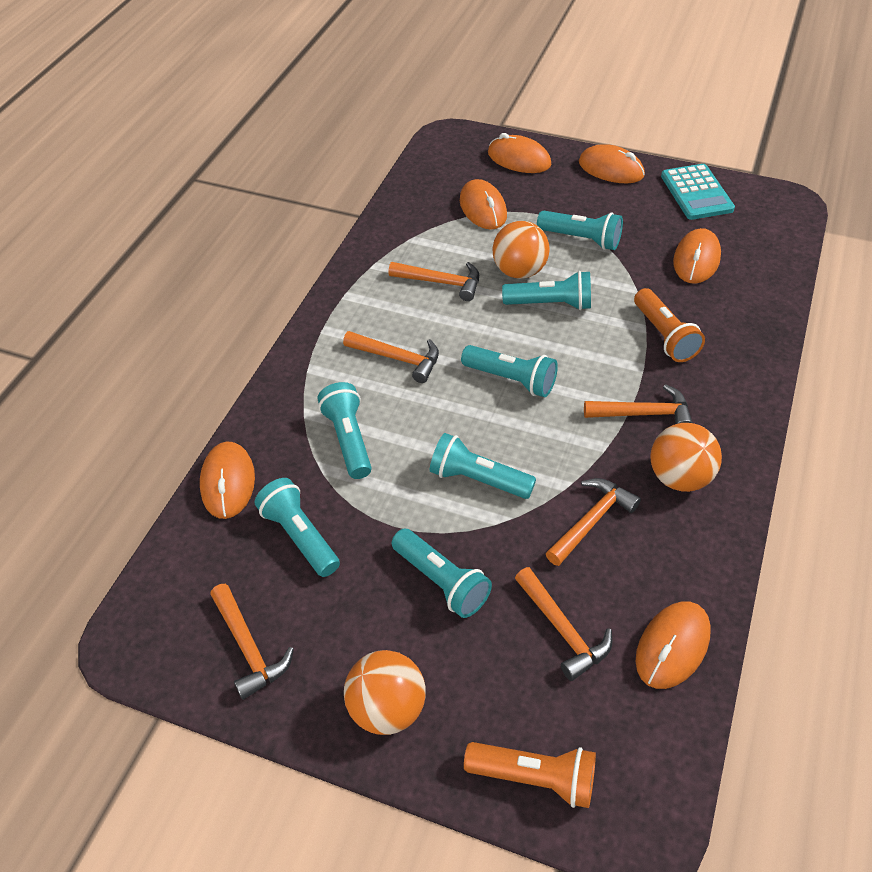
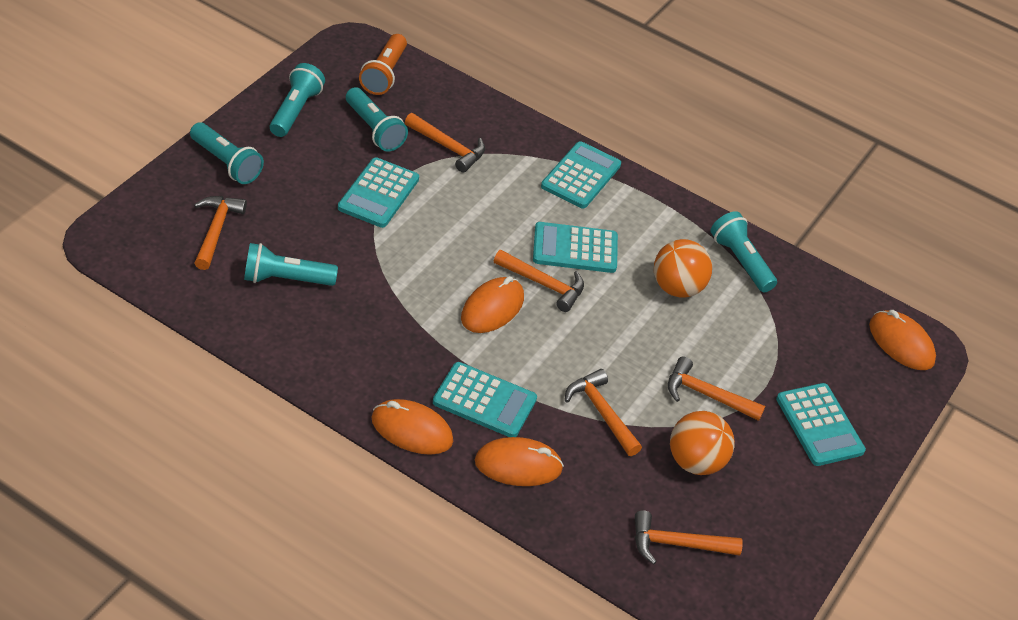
orange ball: 3 -> 2
orange flashlight: 2 -> 1
orange mouse: 6 -> 4
turquoise calculator: 1 -> 5
turquoise flashlight: 7 -> 5

